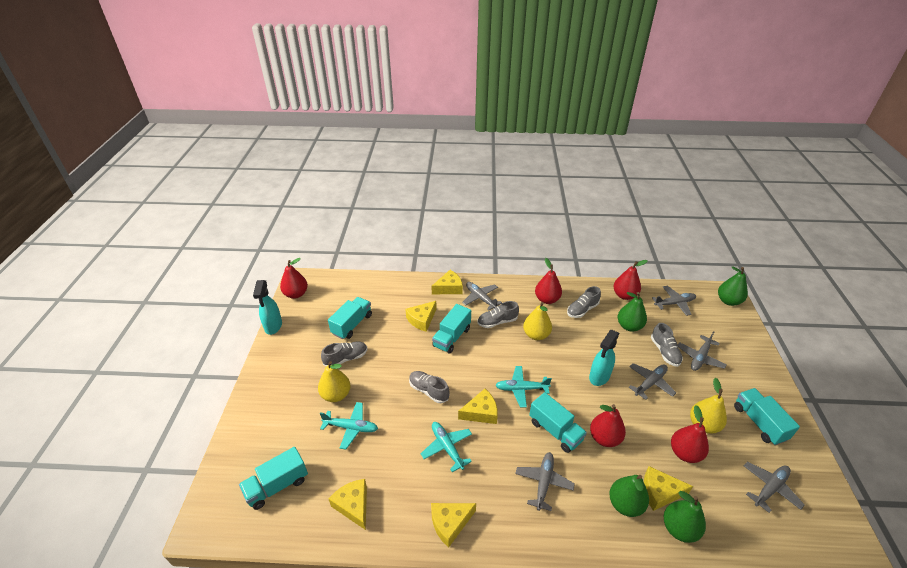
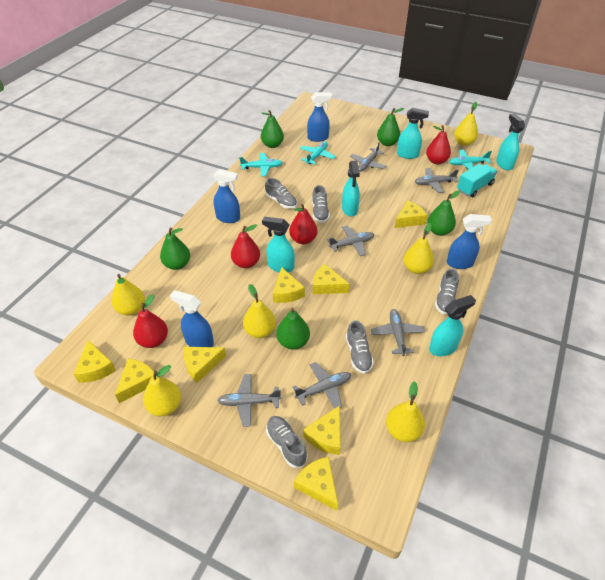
blue spray bottle: 0 -> 4
green pear: 4 -> 5
red pear: 5 -> 4
turquoise spray bottle: 2 -> 5
turquoise truck: 5 -> 1
yellow cheese: 6 -> 8
yellow pear: 3 -> 6

